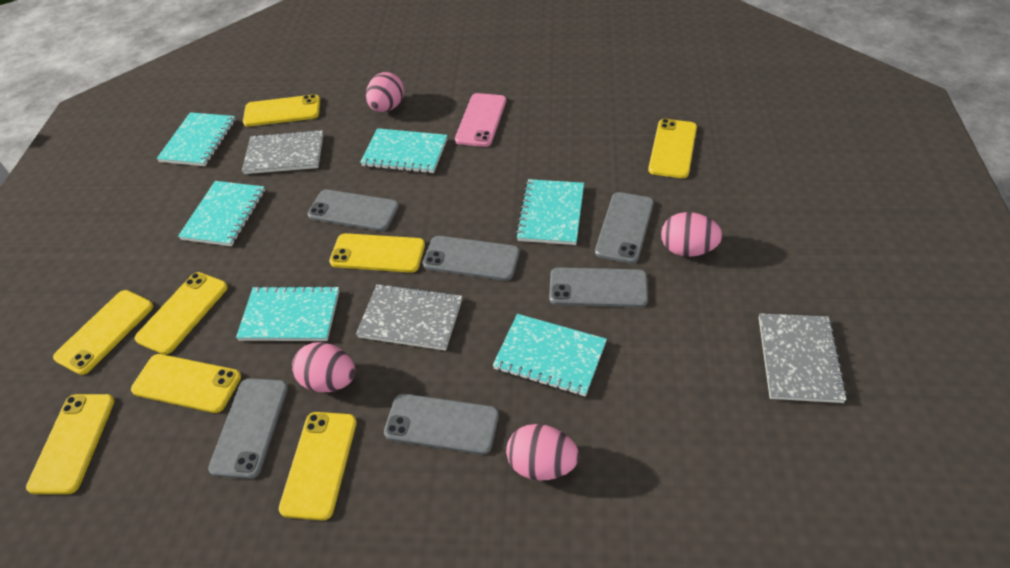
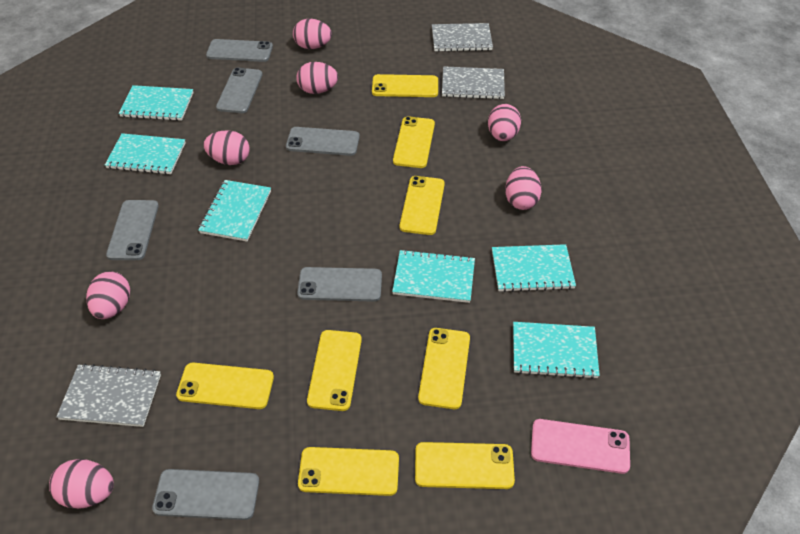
pink egg: 4 -> 7

